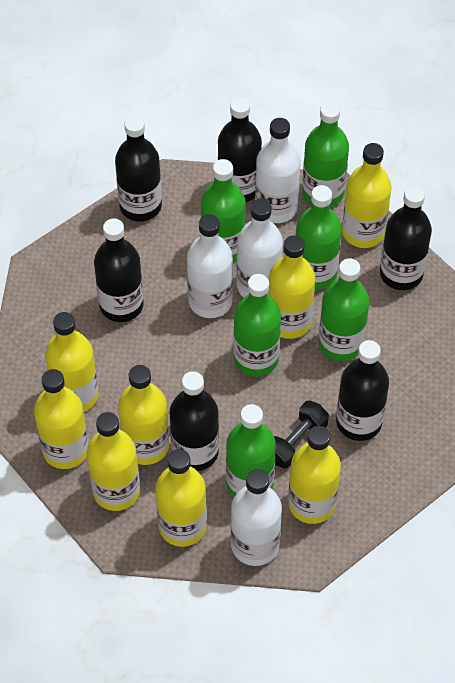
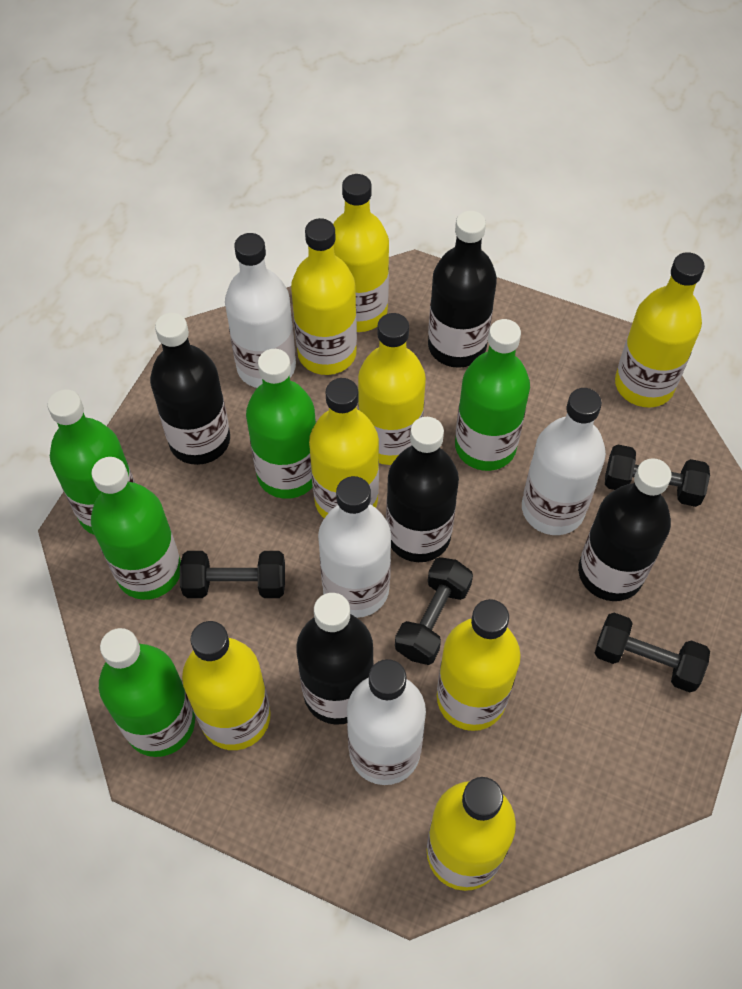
black bottle: 6 -> 5
black dumbbell: 1 -> 4
green bottle: 6 -> 5

